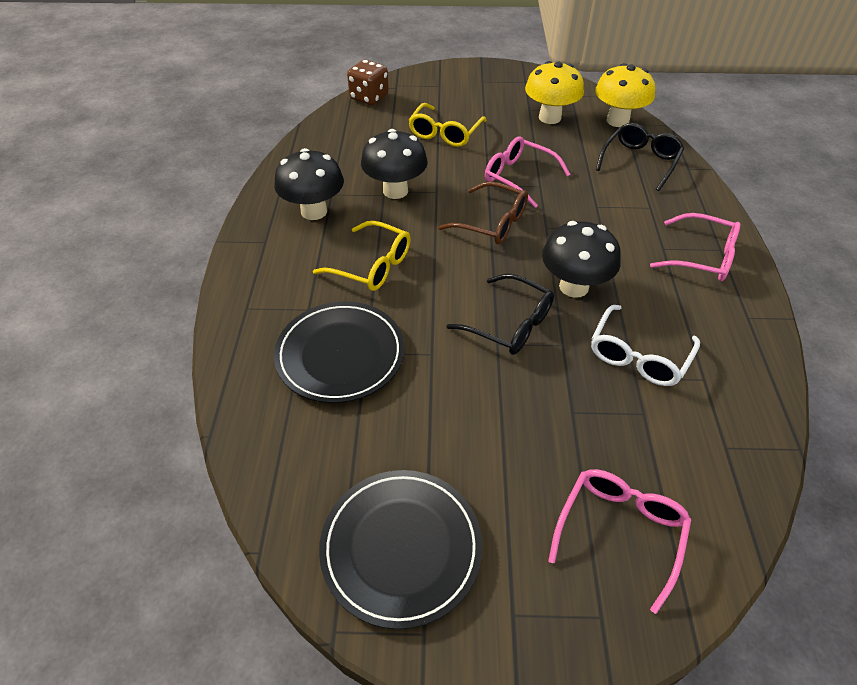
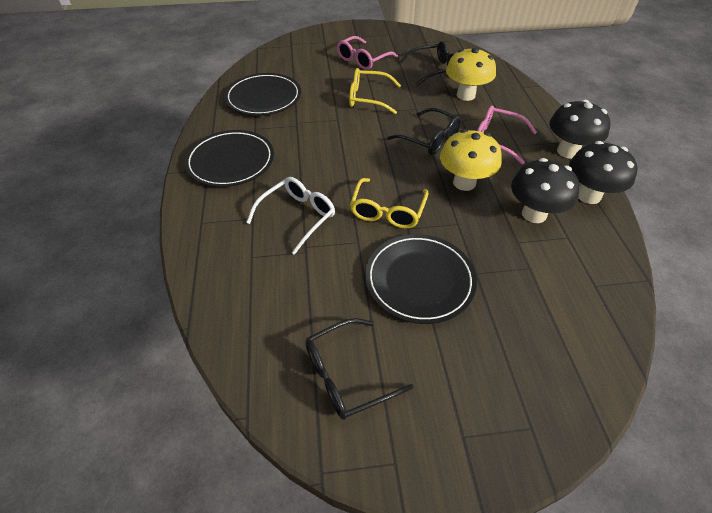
black glasses: 2 -> 3
black plate: 2 -> 3
brown dice: 1 -> 0
brown glasses: 1 -> 0
pink glasses: 3 -> 2

